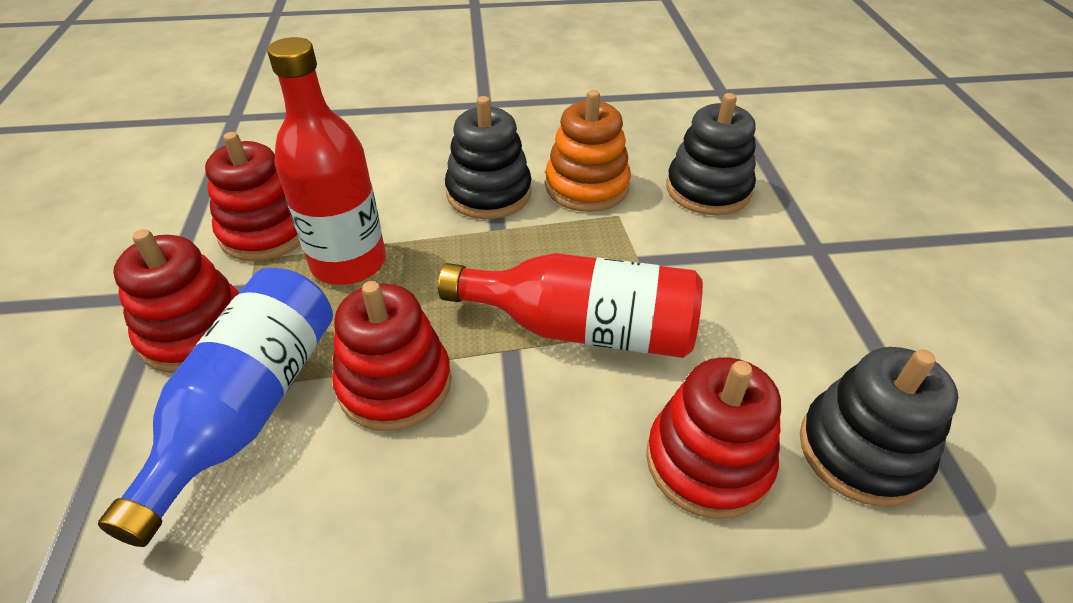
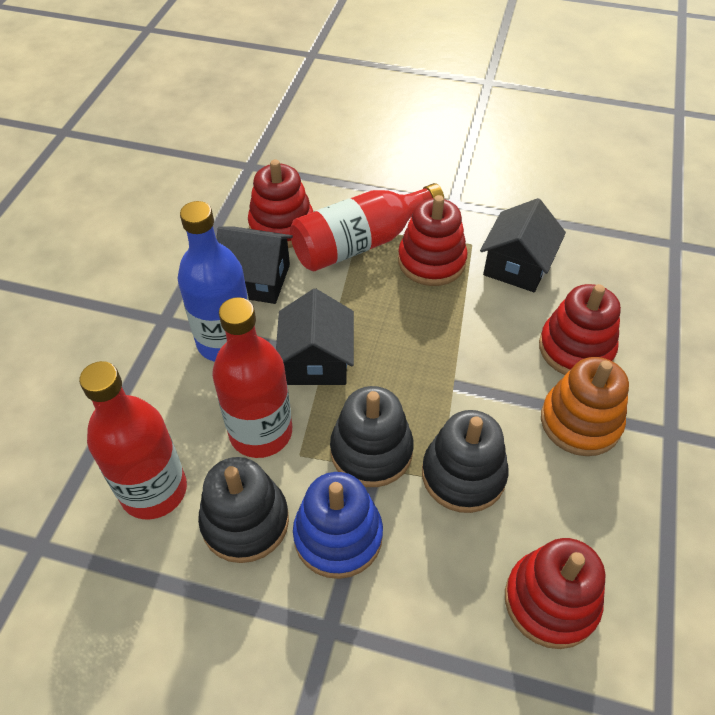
black house: 0 -> 3
blue stacking toy: 0 -> 1
red bottle: 2 -> 3

